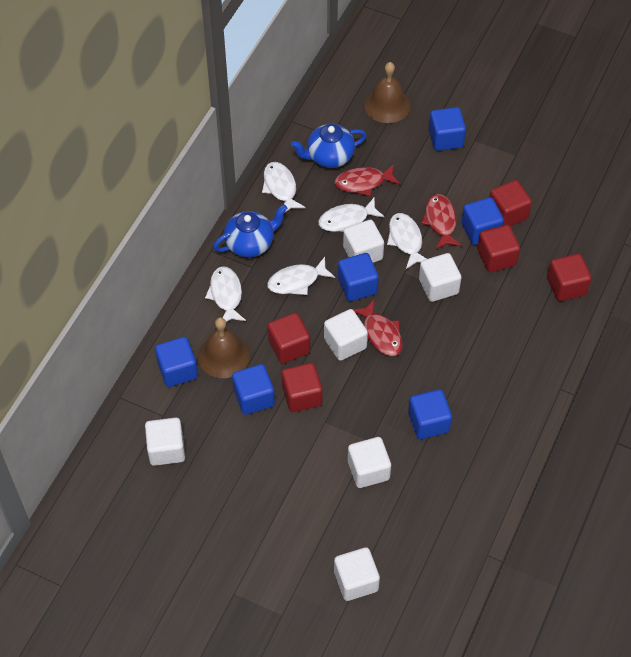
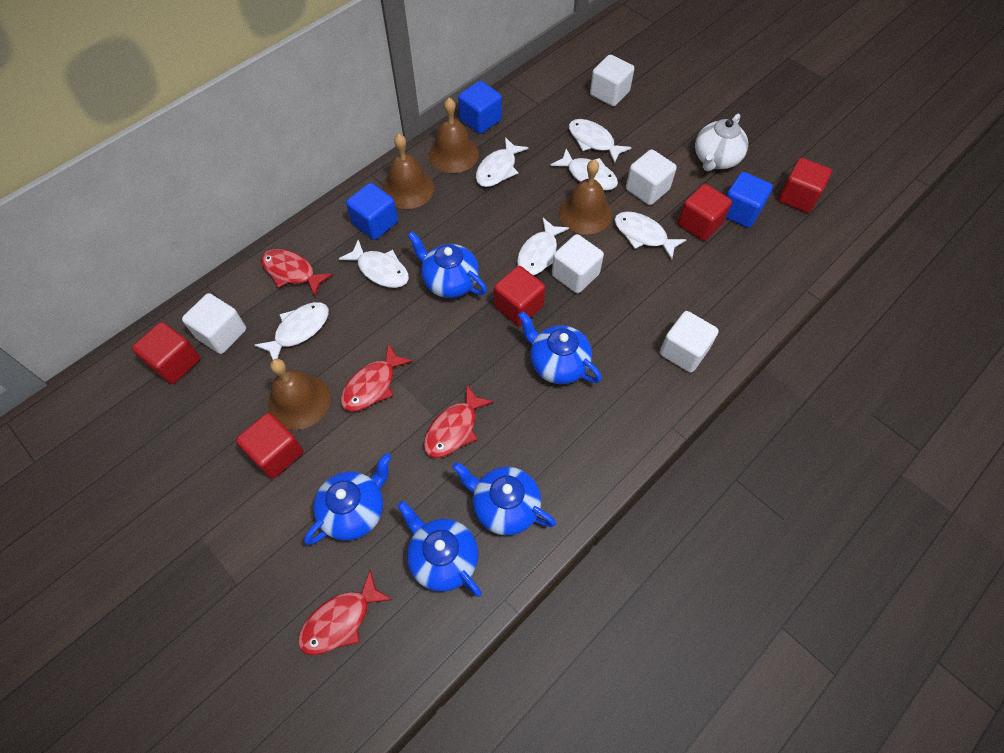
blue cube: 6 -> 3
blue teapot: 2 -> 5
brown bell: 2 -> 4
red fish: 3 -> 4
white cube: 6 -> 5
white fish: 5 -> 7
white teapot: 0 -> 1

